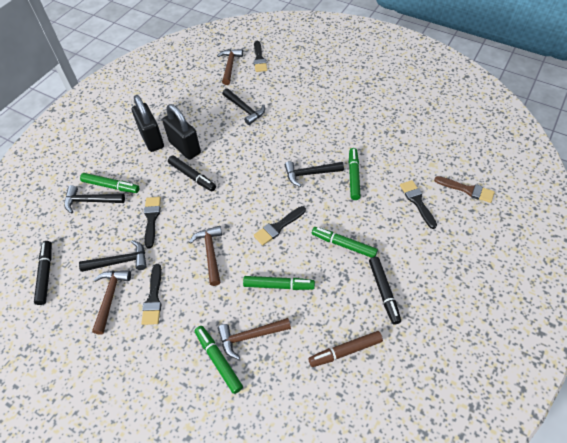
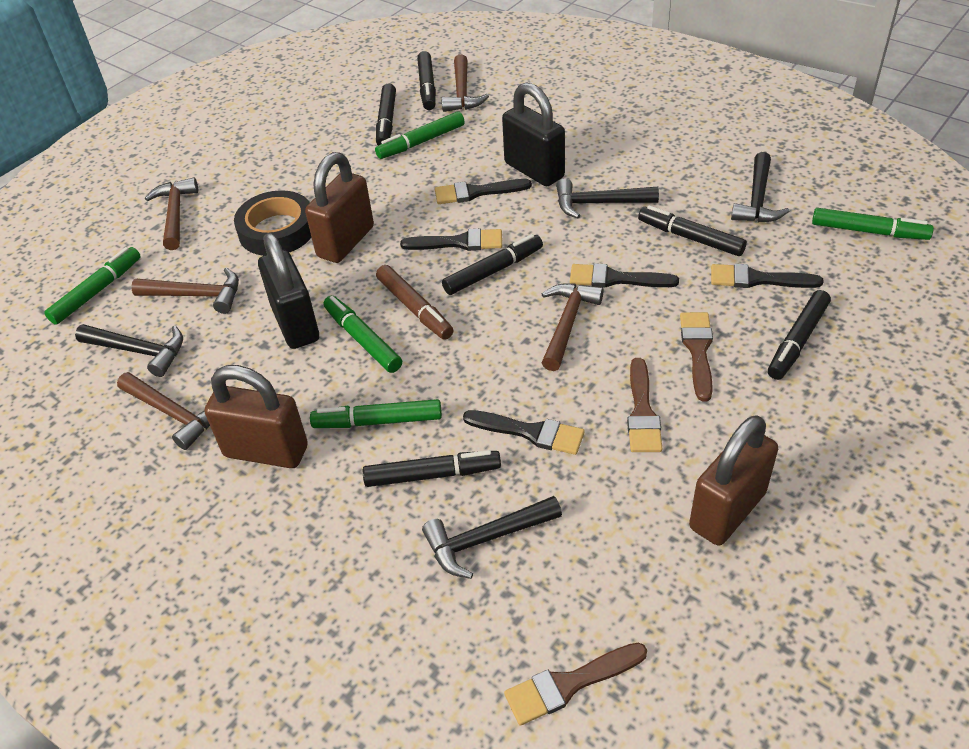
black marker: 3 -> 6
black tape: 0 -> 1
brown brush: 1 -> 3
brown hammer: 4 -> 5
brown padlock: 0 -> 3

